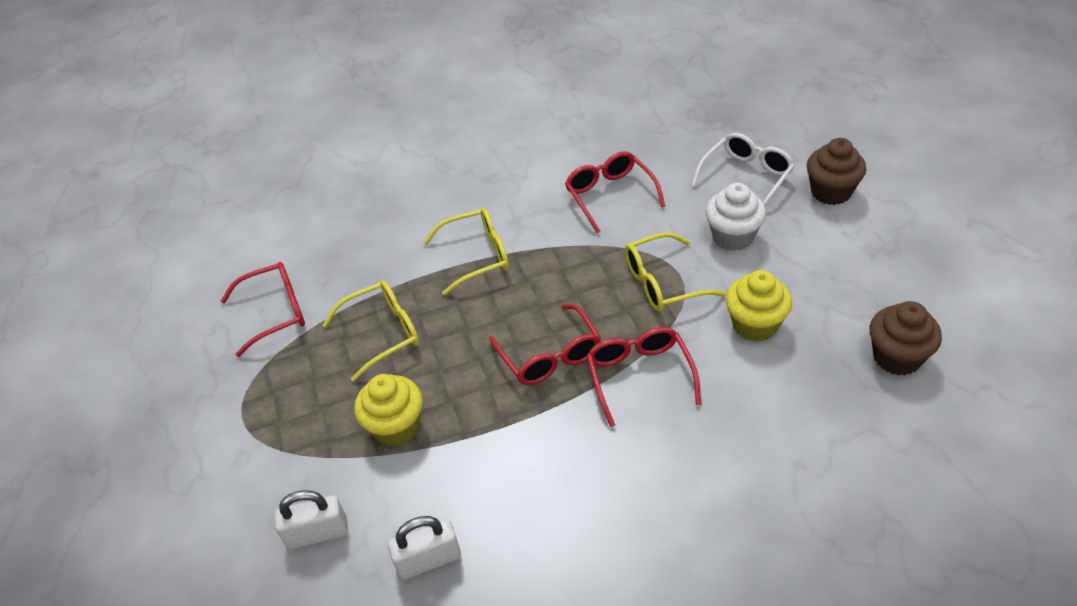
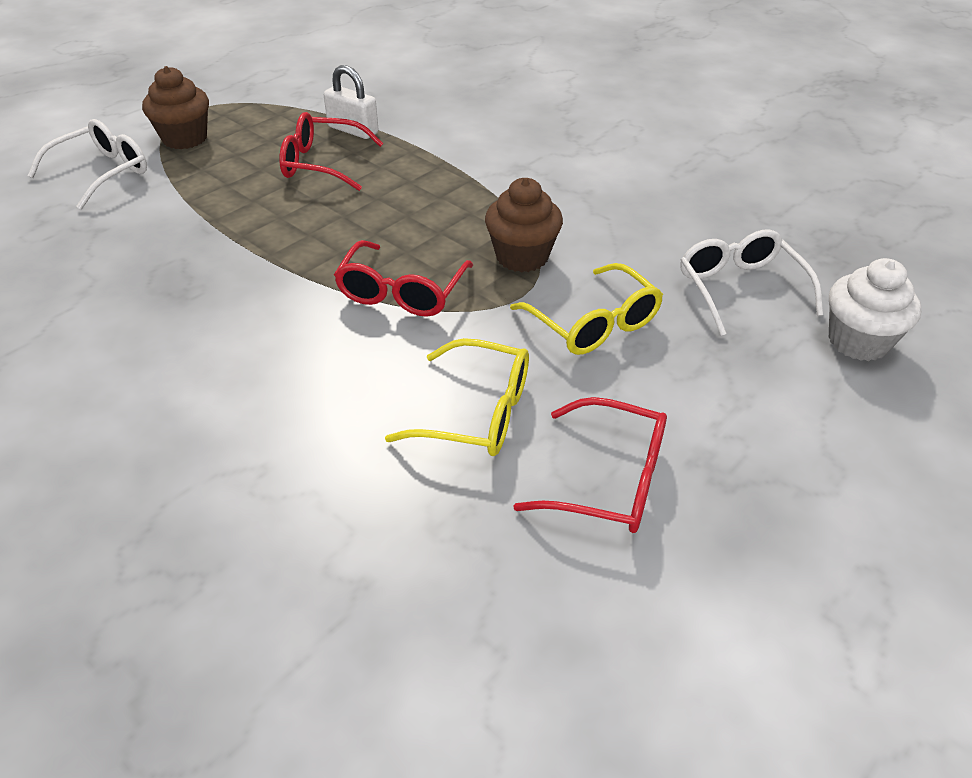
red glasses: 4 -> 3
white glasses: 1 -> 2
white padlock: 2 -> 1
yellow cupcake: 2 -> 0
yellow glasses: 3 -> 2

